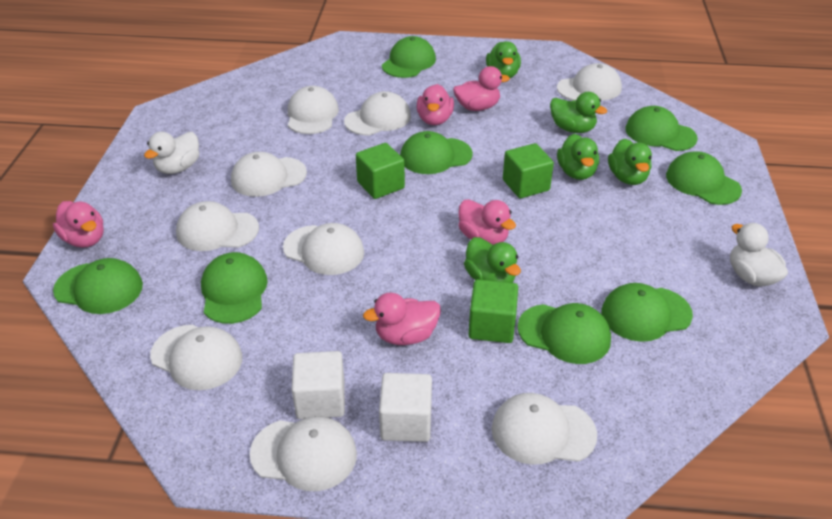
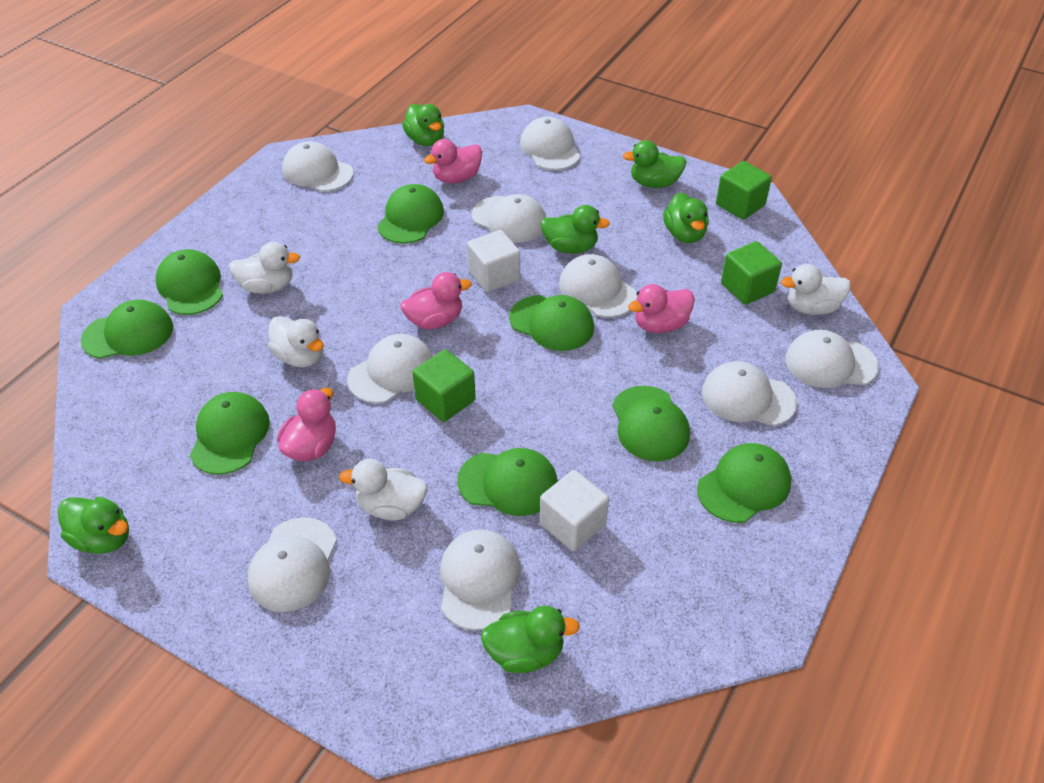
green duck: 5 -> 6
pink duck: 5 -> 4
white duck: 2 -> 4

